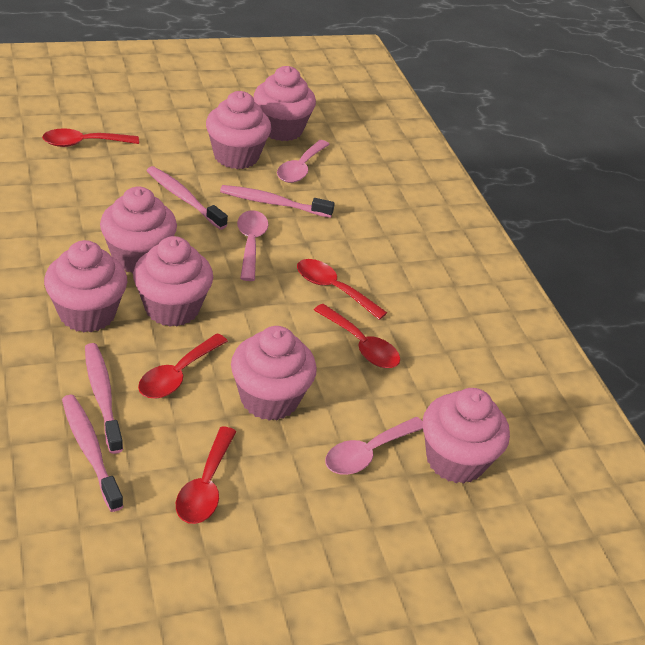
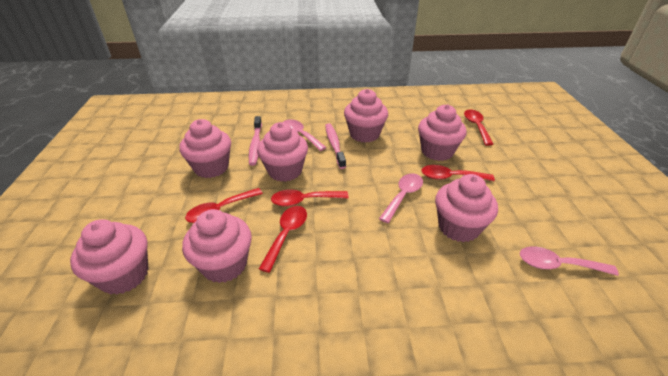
pink toothbrush: 4 -> 2

